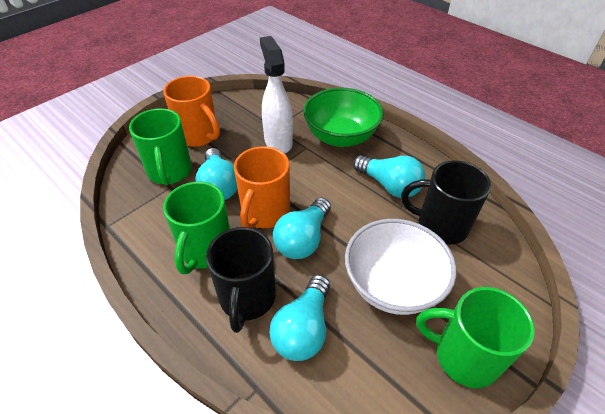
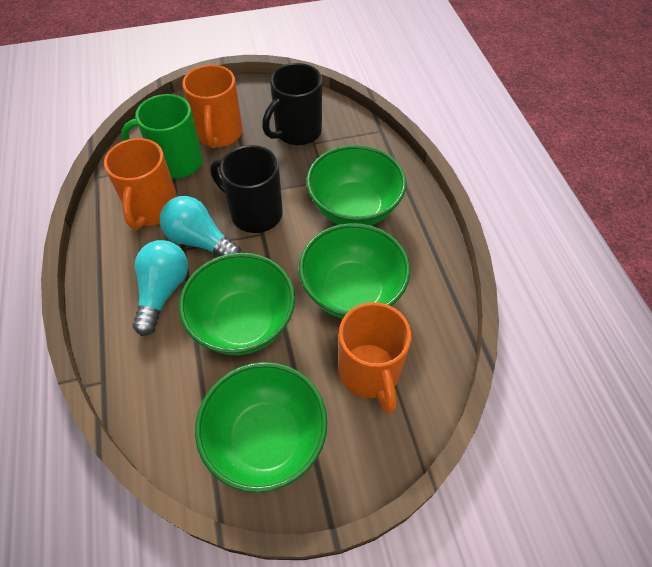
green bowl: 1 -> 4
green mug: 3 -> 1
orange mug: 2 -> 3
turquoise light bulb: 4 -> 2
white bowl: 1 -> 0
white spray bottle: 1 -> 0

